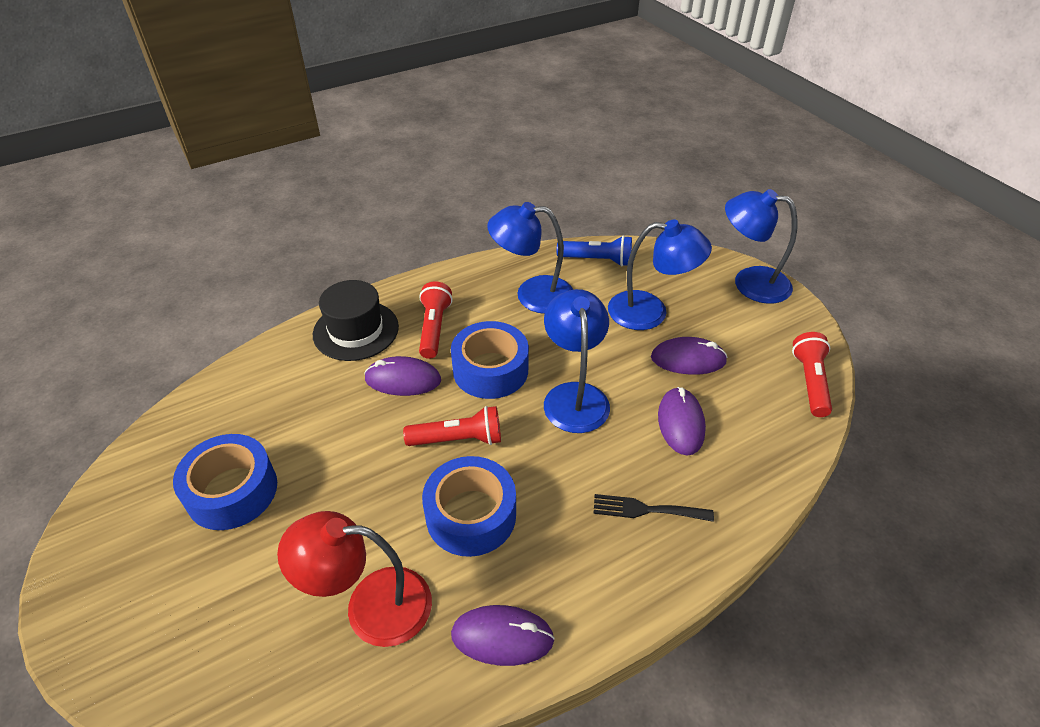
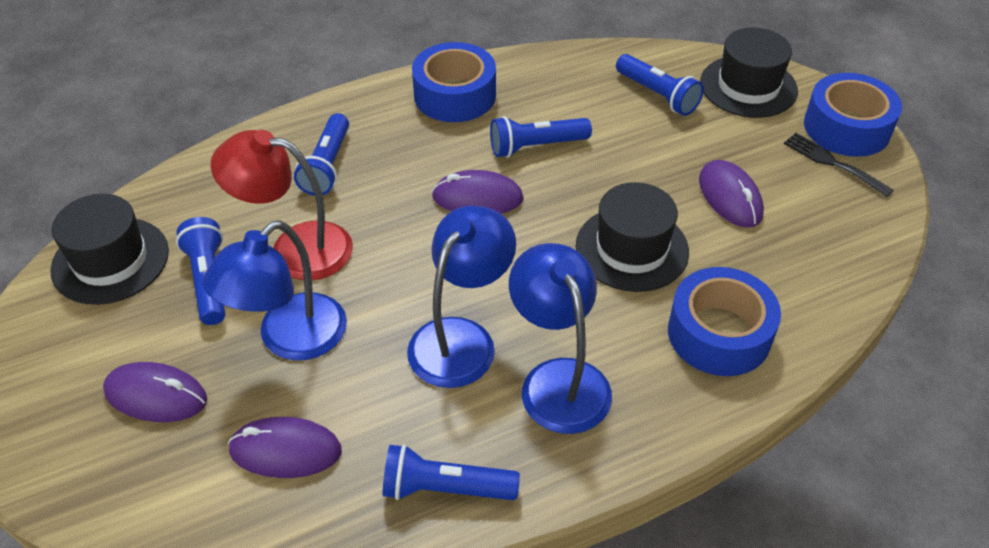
black hat: 1 -> 3
blue flashlight: 1 -> 5
blue lamp: 4 -> 3
red flashlight: 3 -> 0

